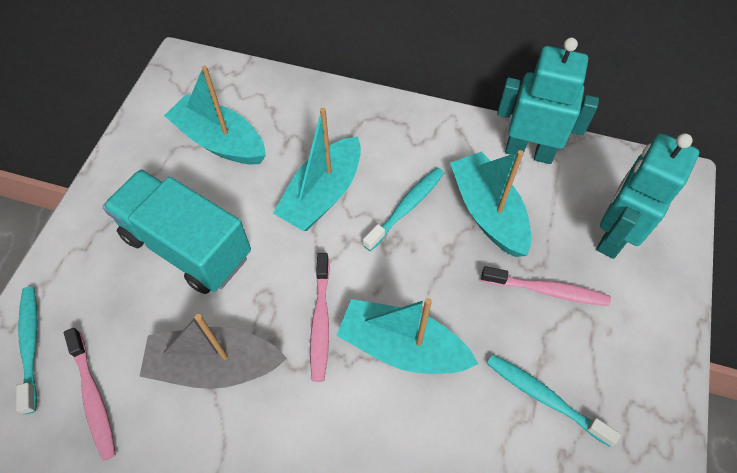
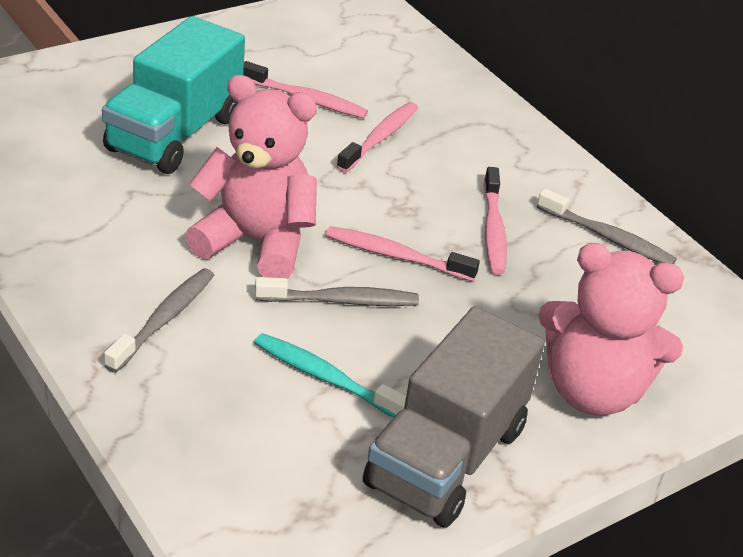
grey boat: 1 -> 0
grey toothbrush: 0 -> 3
grey truck: 0 -> 1
pink teddy bear: 0 -> 2
pink toothbrush: 3 -> 4
turquoise boat: 4 -> 0
turquoise robot: 2 -> 0
turquoise toothbrush: 3 -> 1

